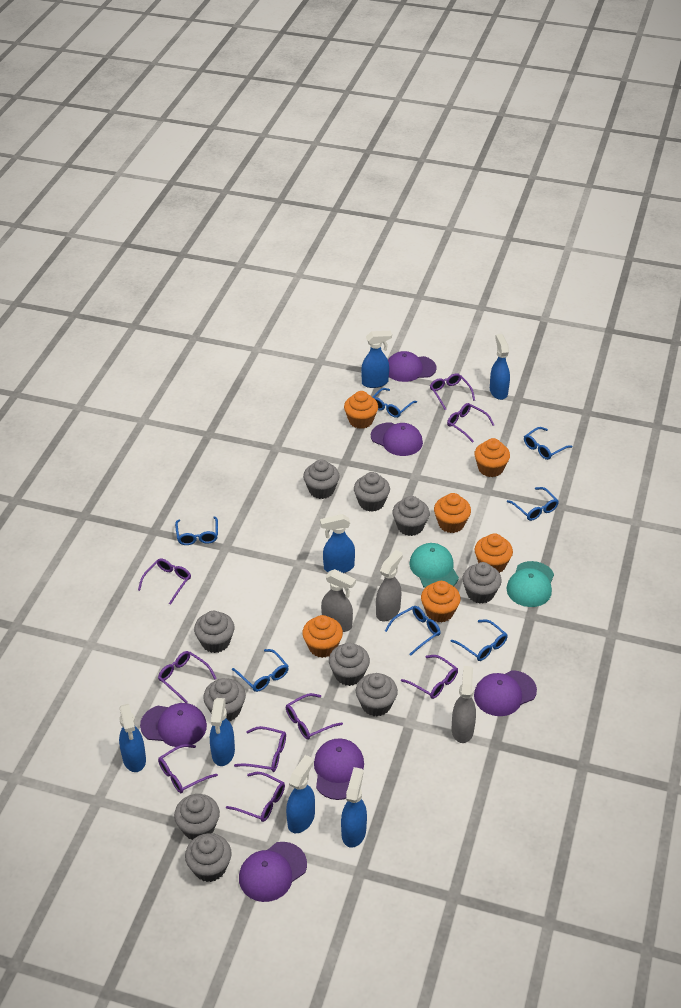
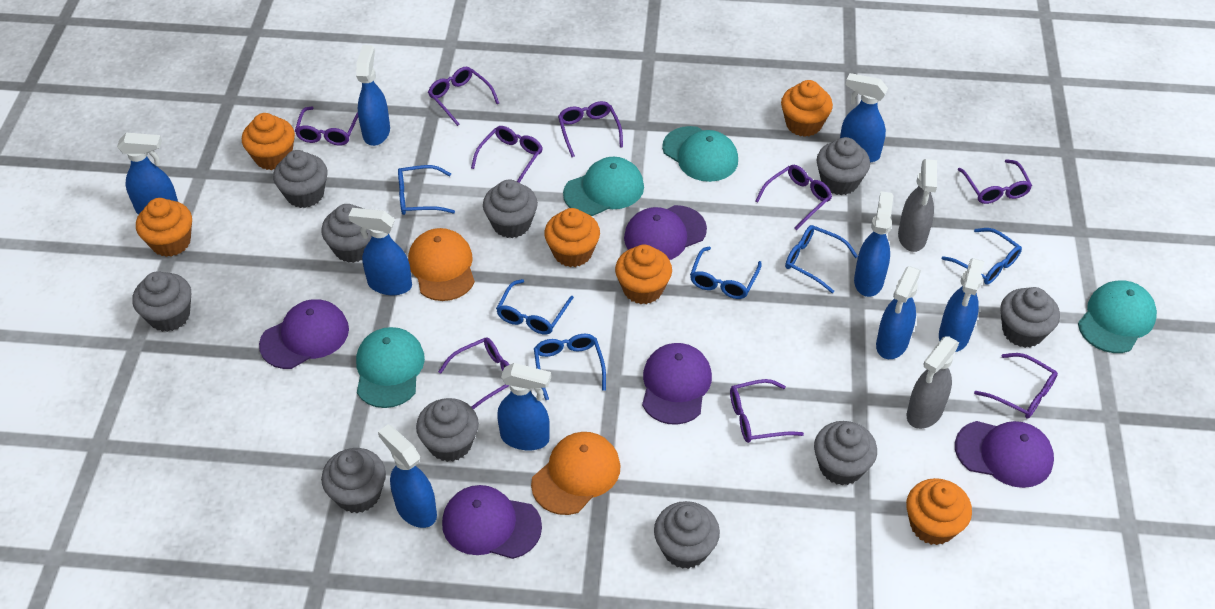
blue glasses: 7 -> 6
blue spray bottle: 7 -> 9
grey spray bottle: 3 -> 2
orange cap: 0 -> 2
purple cap: 6 -> 5
turquoise cap: 2 -> 4

